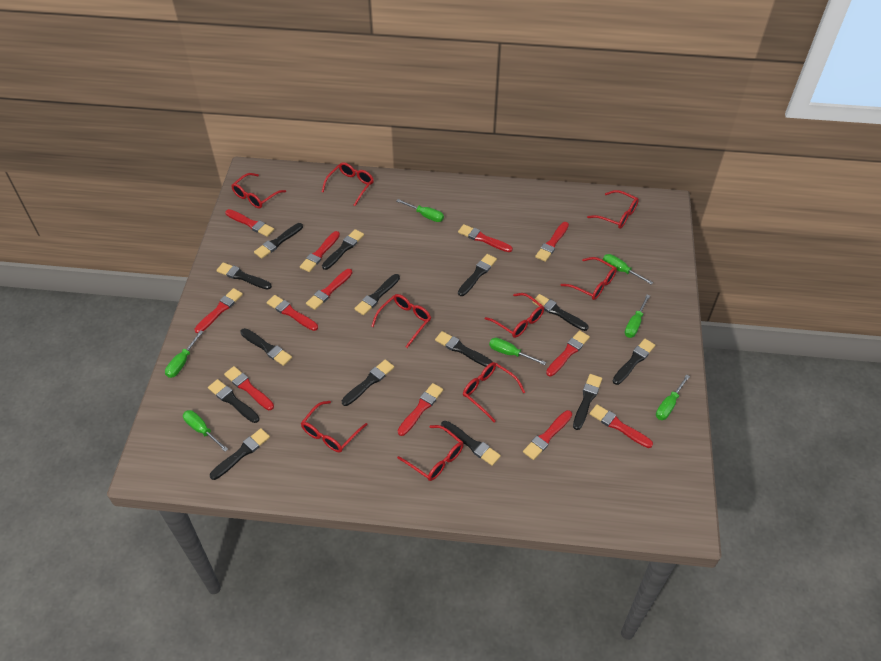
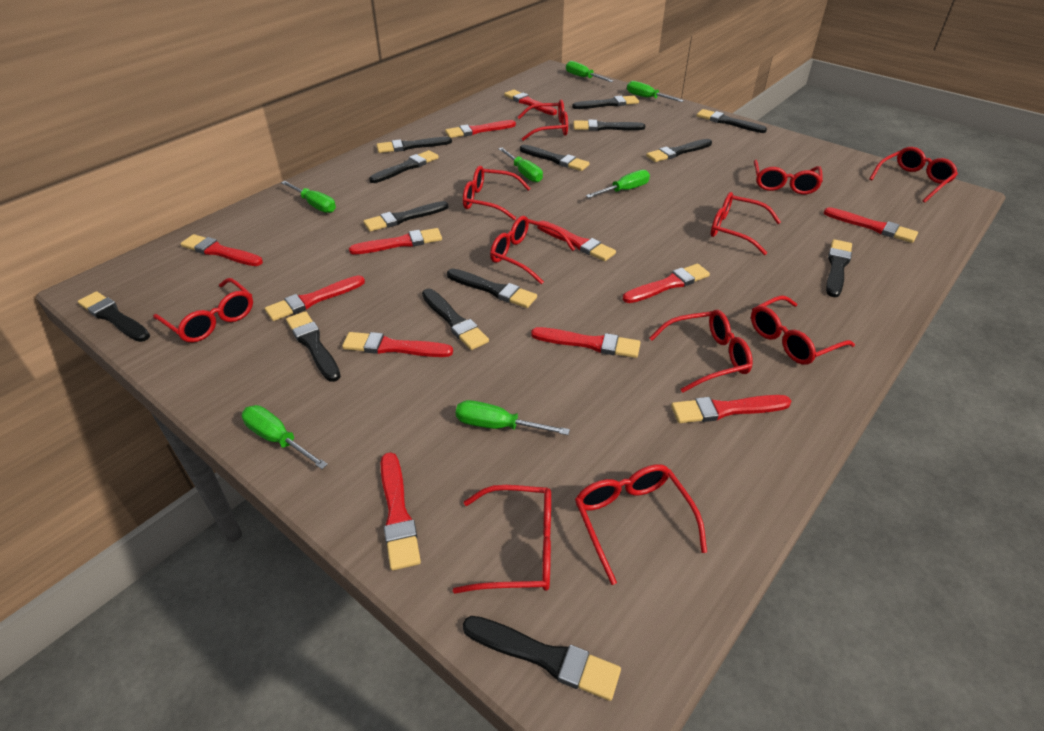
red glasses: 9 -> 11

